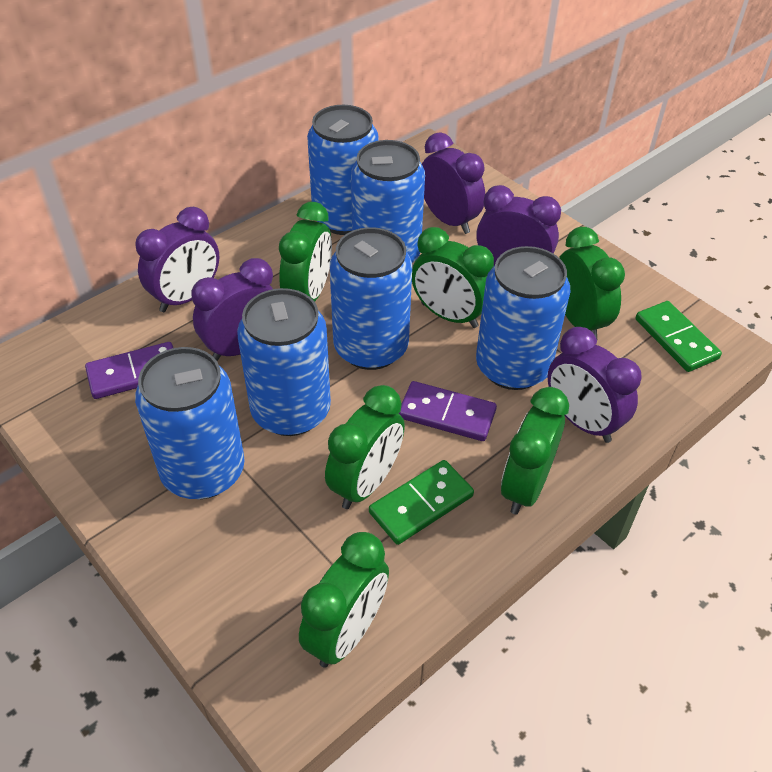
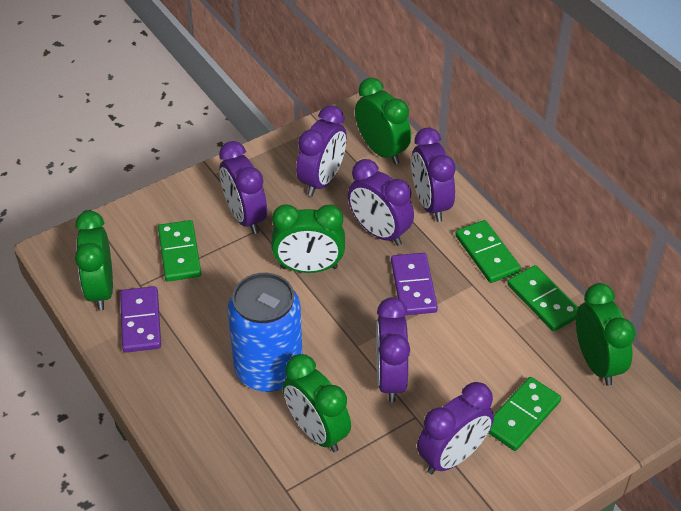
blue can: 6 -> 1
green clock: 6 -> 5
green domino: 2 -> 4
purple clock: 5 -> 6

